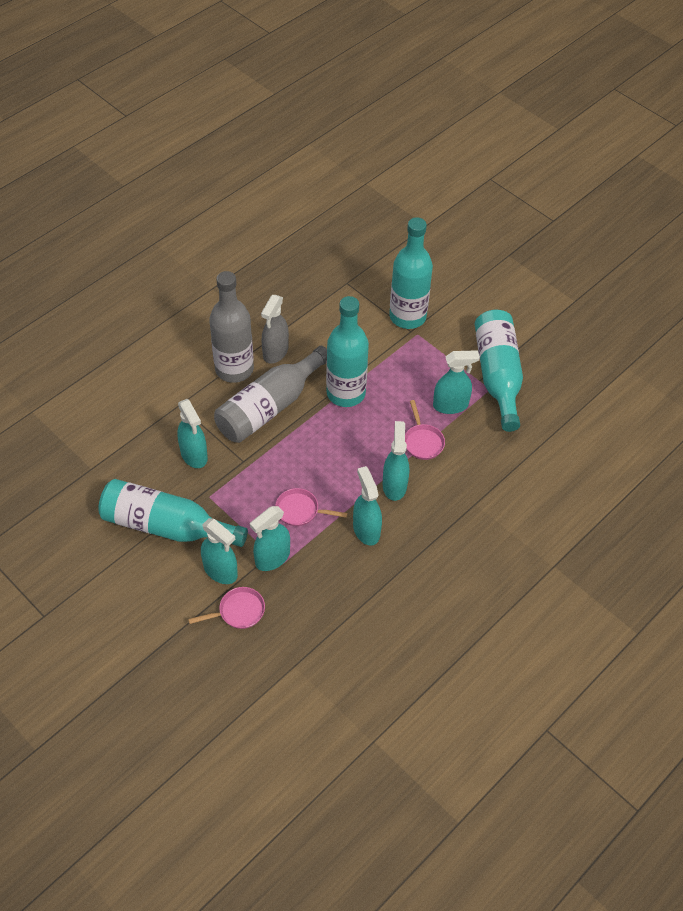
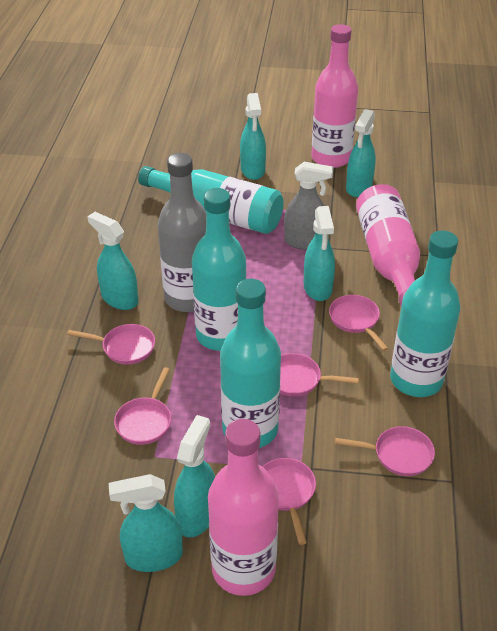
grey bottle: 2 -> 1
pink bottle: 0 -> 3
pink pan: 3 -> 6

